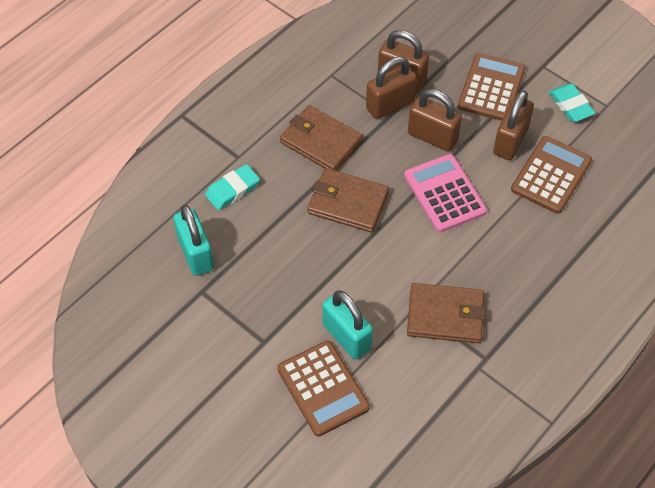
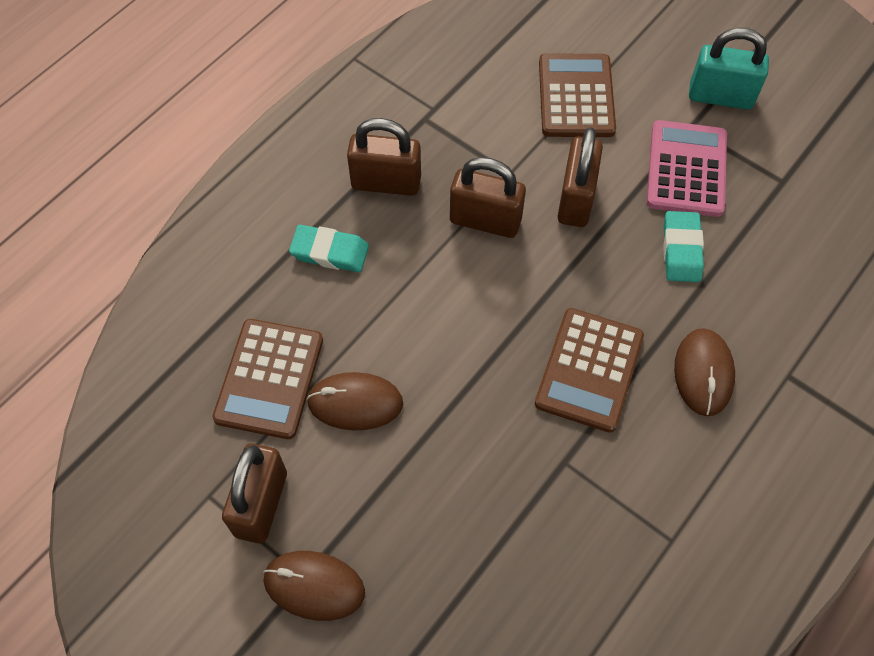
brown mouse: 0 -> 3
brown wallet: 3 -> 0
turquoise padlock: 2 -> 1

